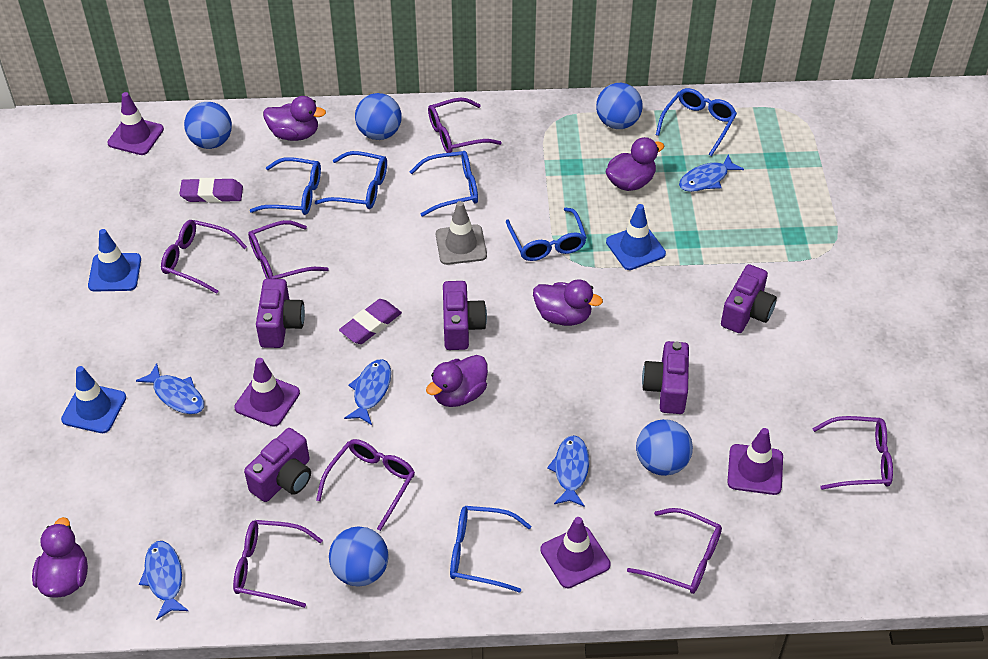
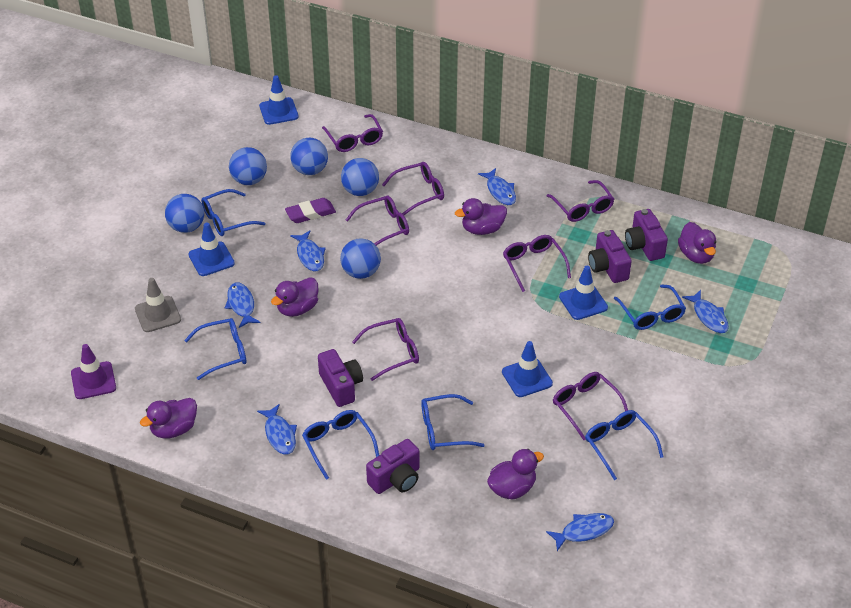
blue fish: 5 -> 6
blue traffic cone: 3 -> 4
purple camera: 5 -> 4
purple eraser: 2 -> 1
purple traffic cone: 4 -> 1

